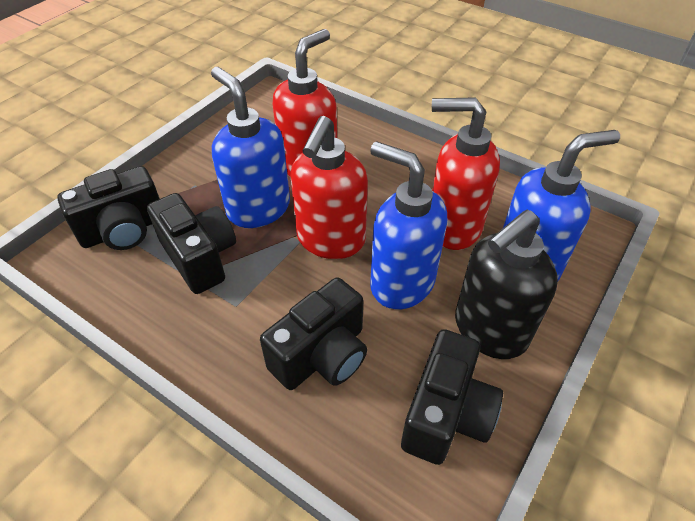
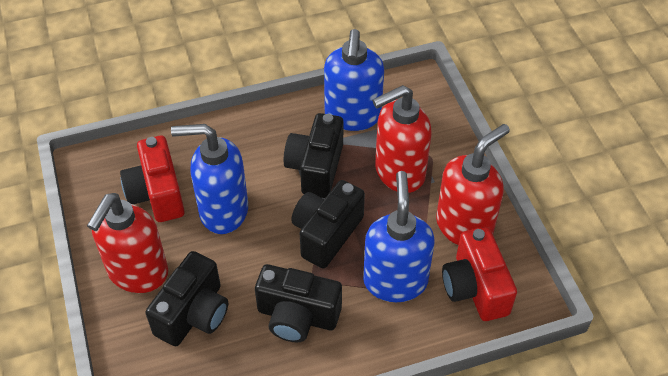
black soap dispenser: 1 -> 0
red camera: 0 -> 2

